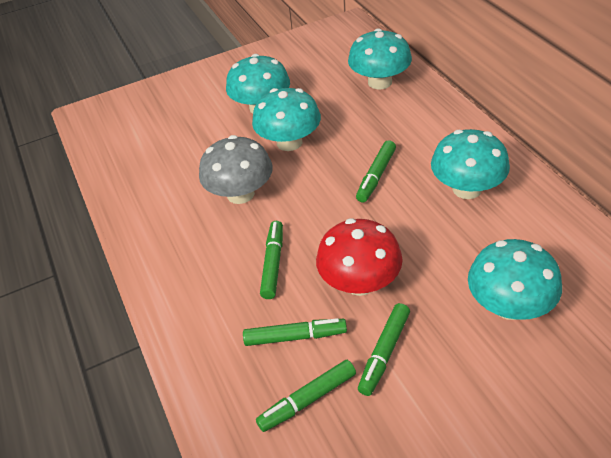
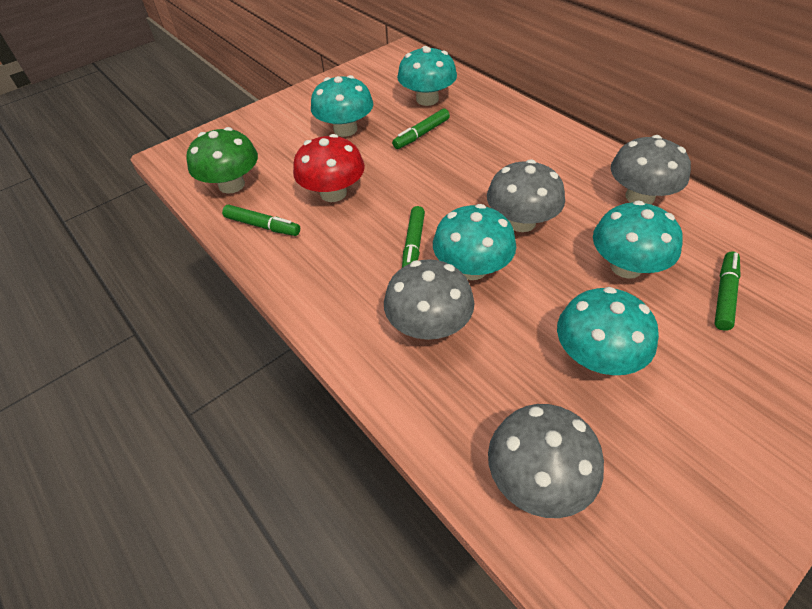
green marker: 5 -> 4
green mushroom: 0 -> 1
grey mushroom: 1 -> 4

